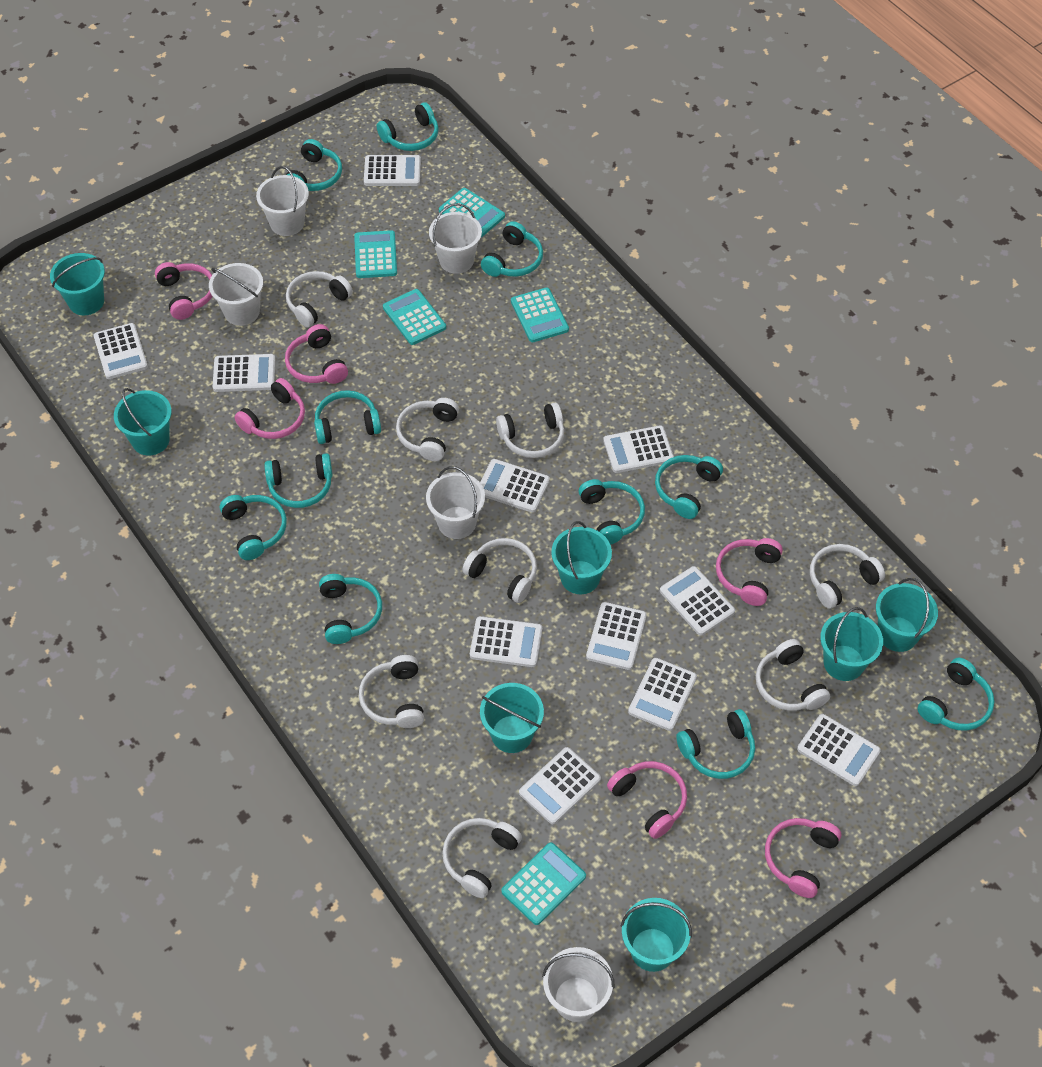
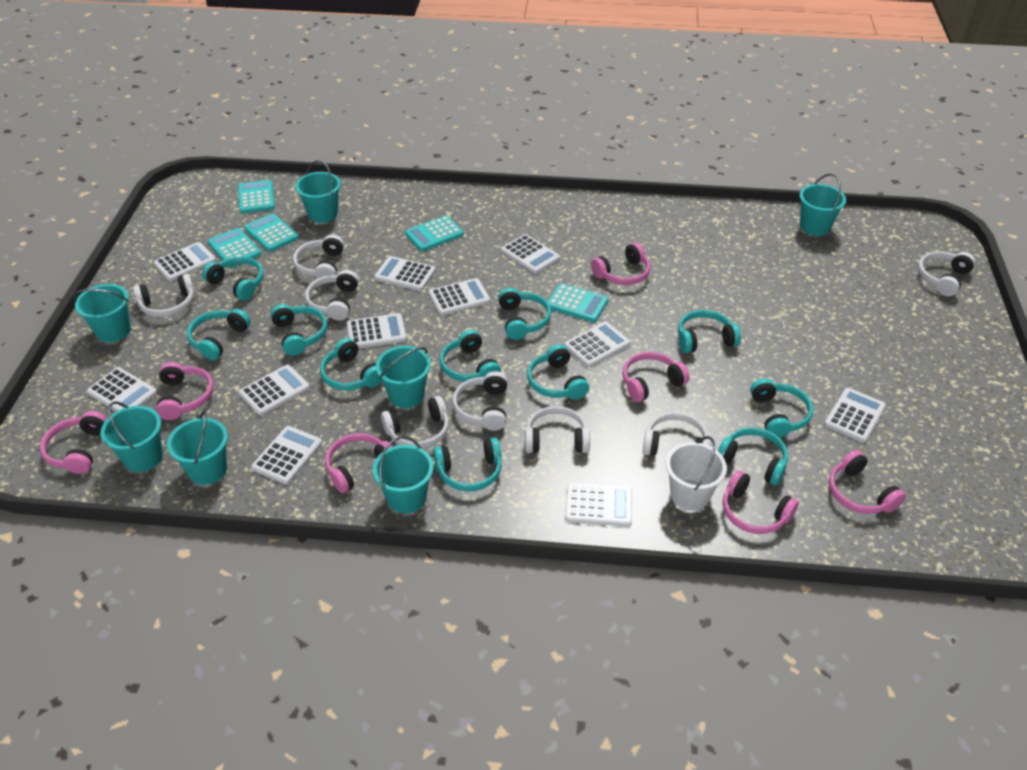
pink headphones: 6 -> 7
white bucket: 5 -> 1

